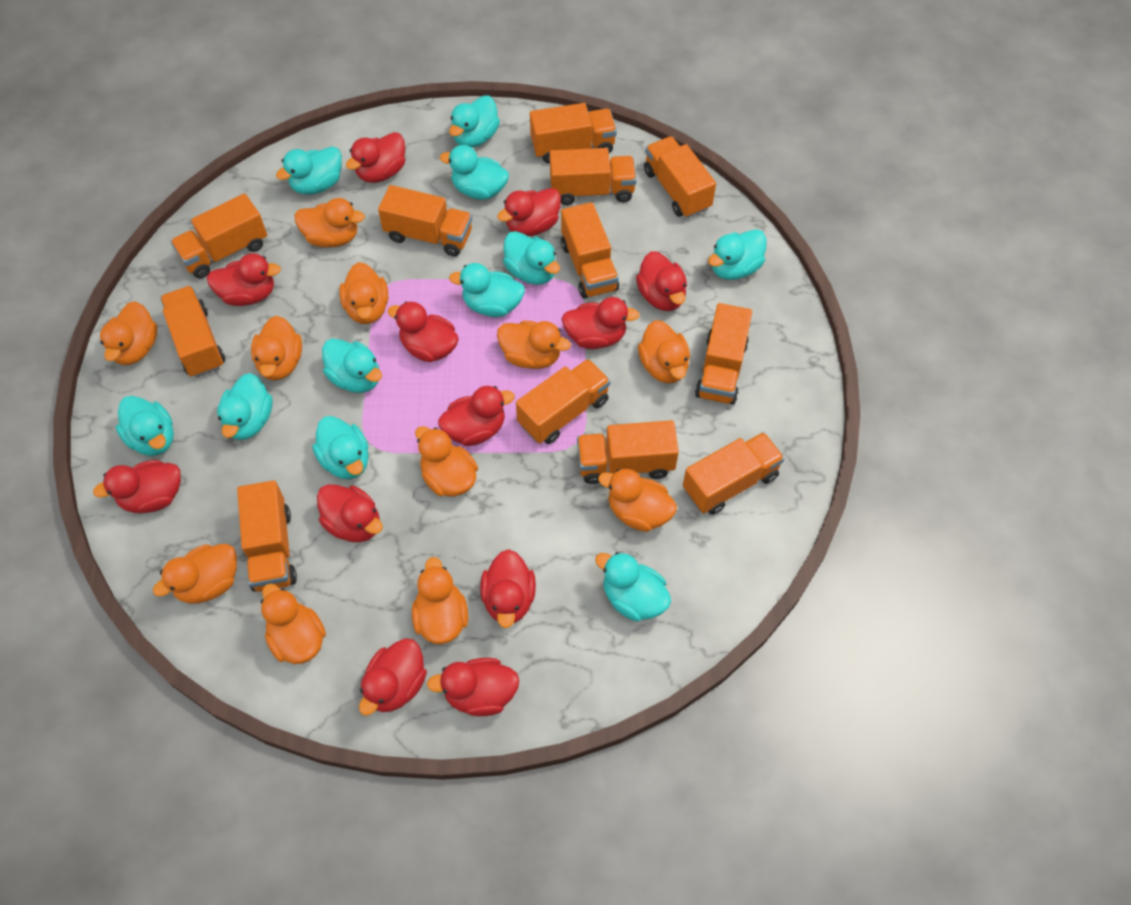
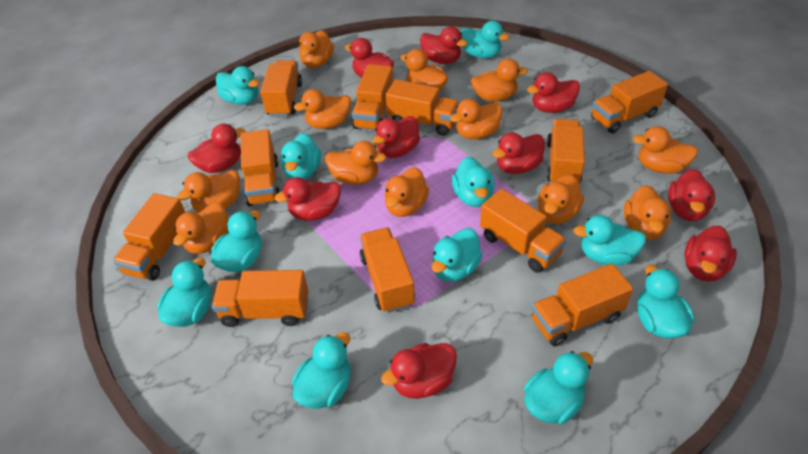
orange duck: 11 -> 12
orange truck: 12 -> 11
red duck: 12 -> 10

